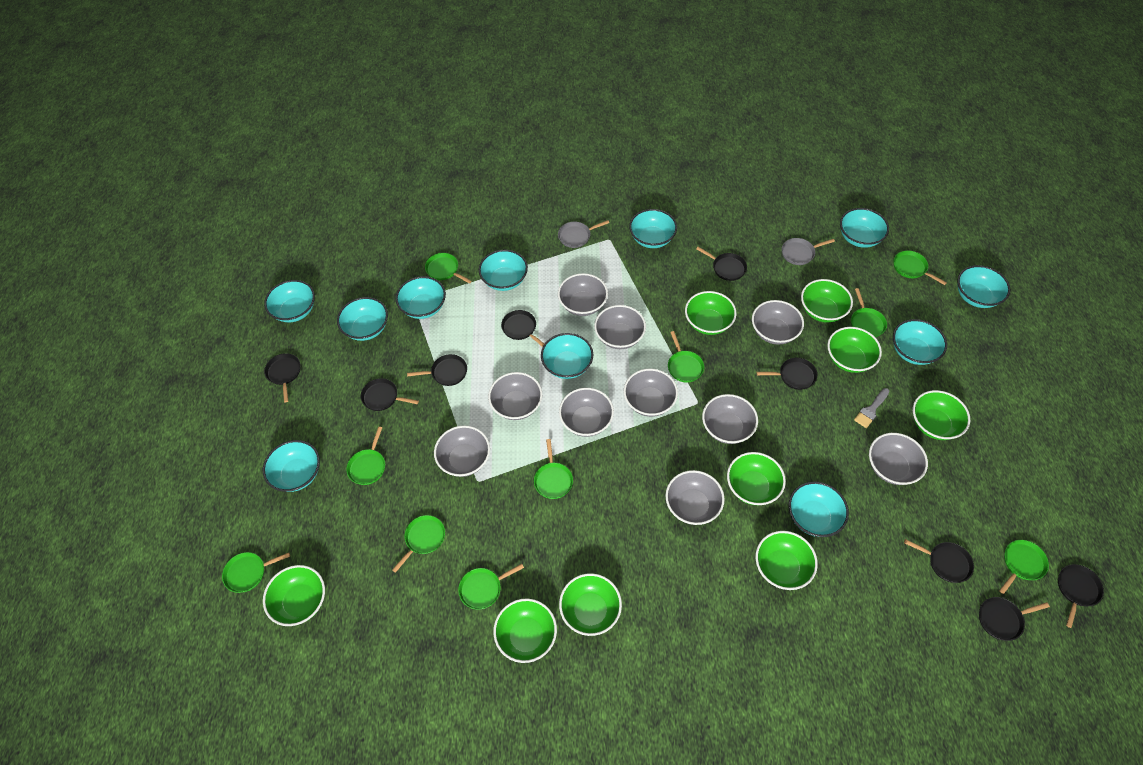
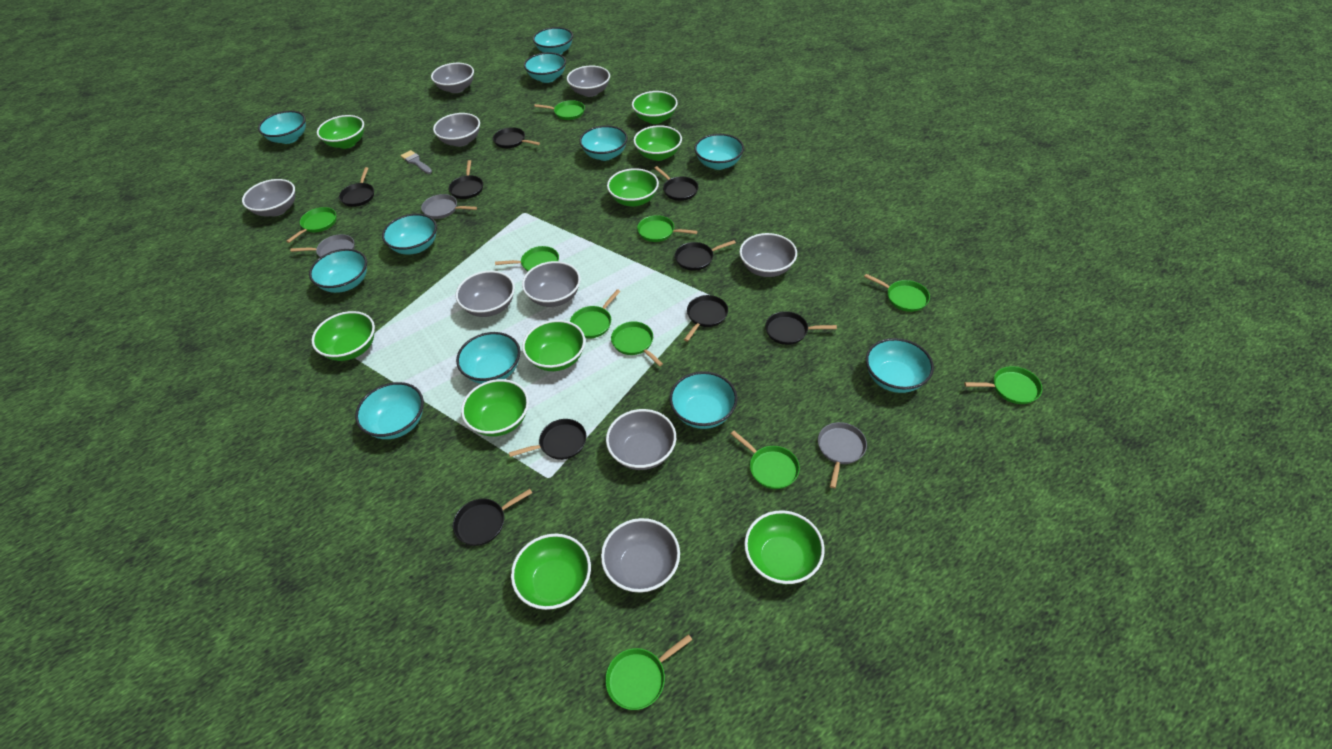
grey bowl: 10 -> 9
grey pan: 2 -> 3

